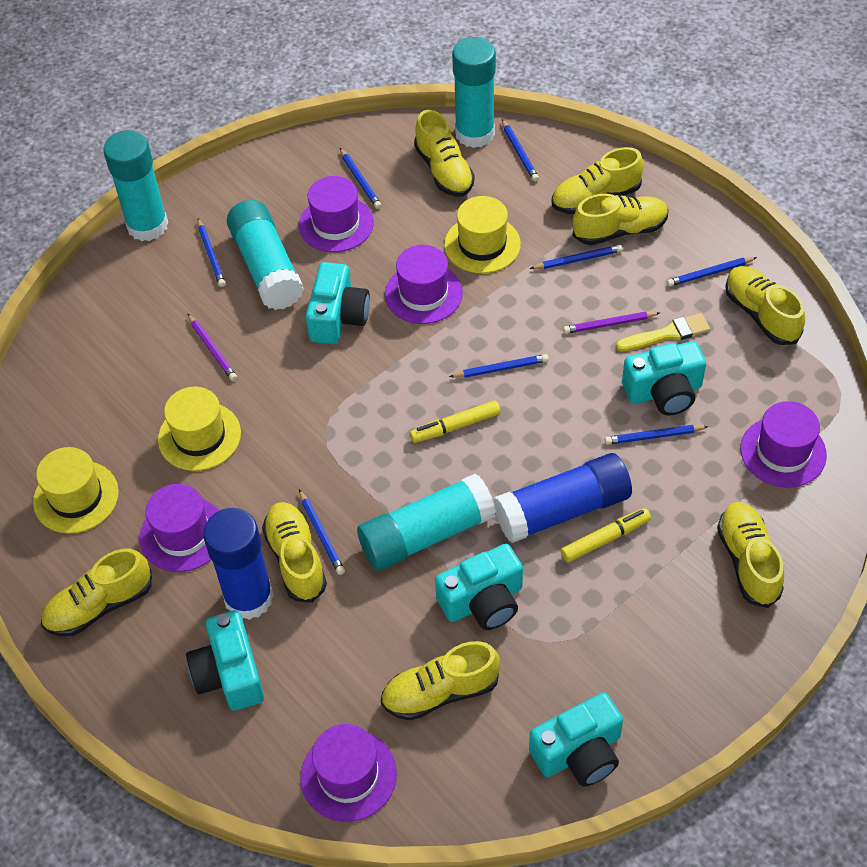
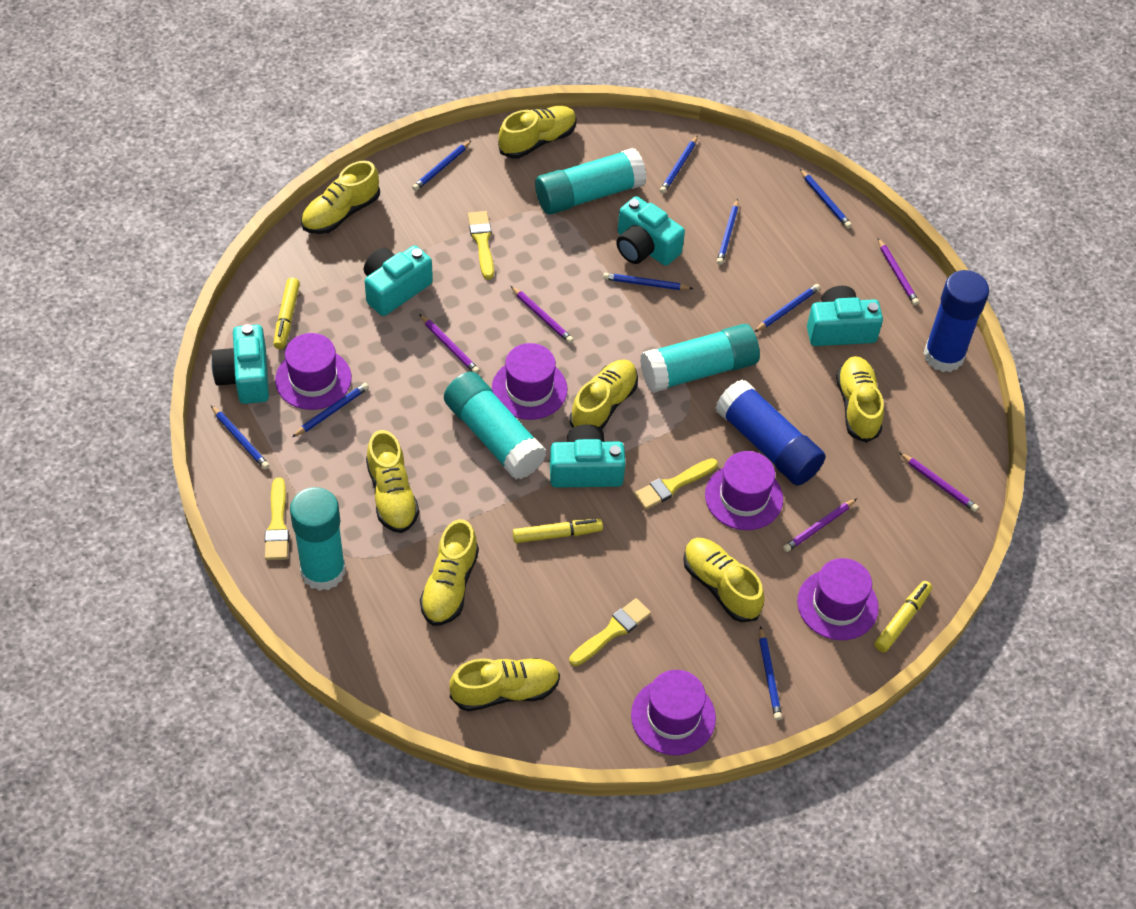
blue pencil: 8 -> 9
purple pencil: 2 -> 5
yellow brush: 1 -> 4
yellow hat: 3 -> 0
yellow marker: 2 -> 3

